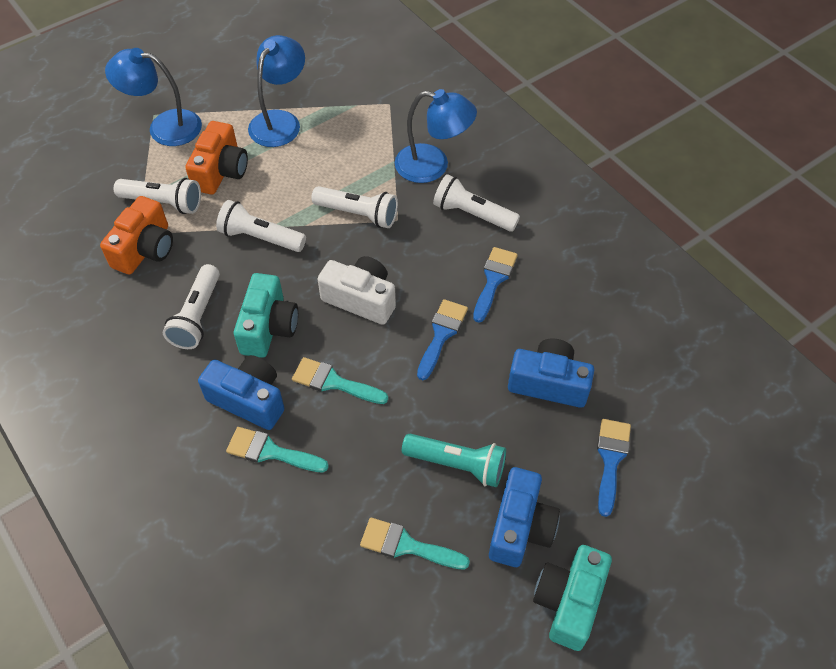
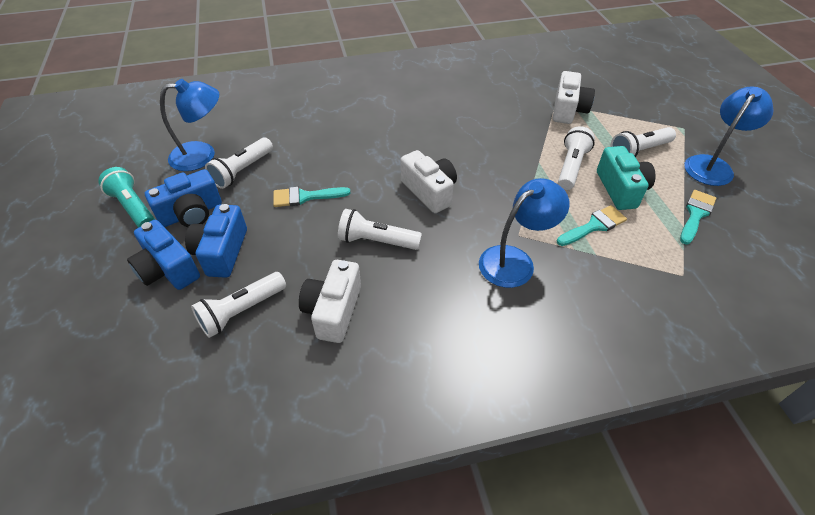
blue brush: 3 -> 0
orange camera: 2 -> 0
turquoise camera: 2 -> 1
white camera: 1 -> 3

